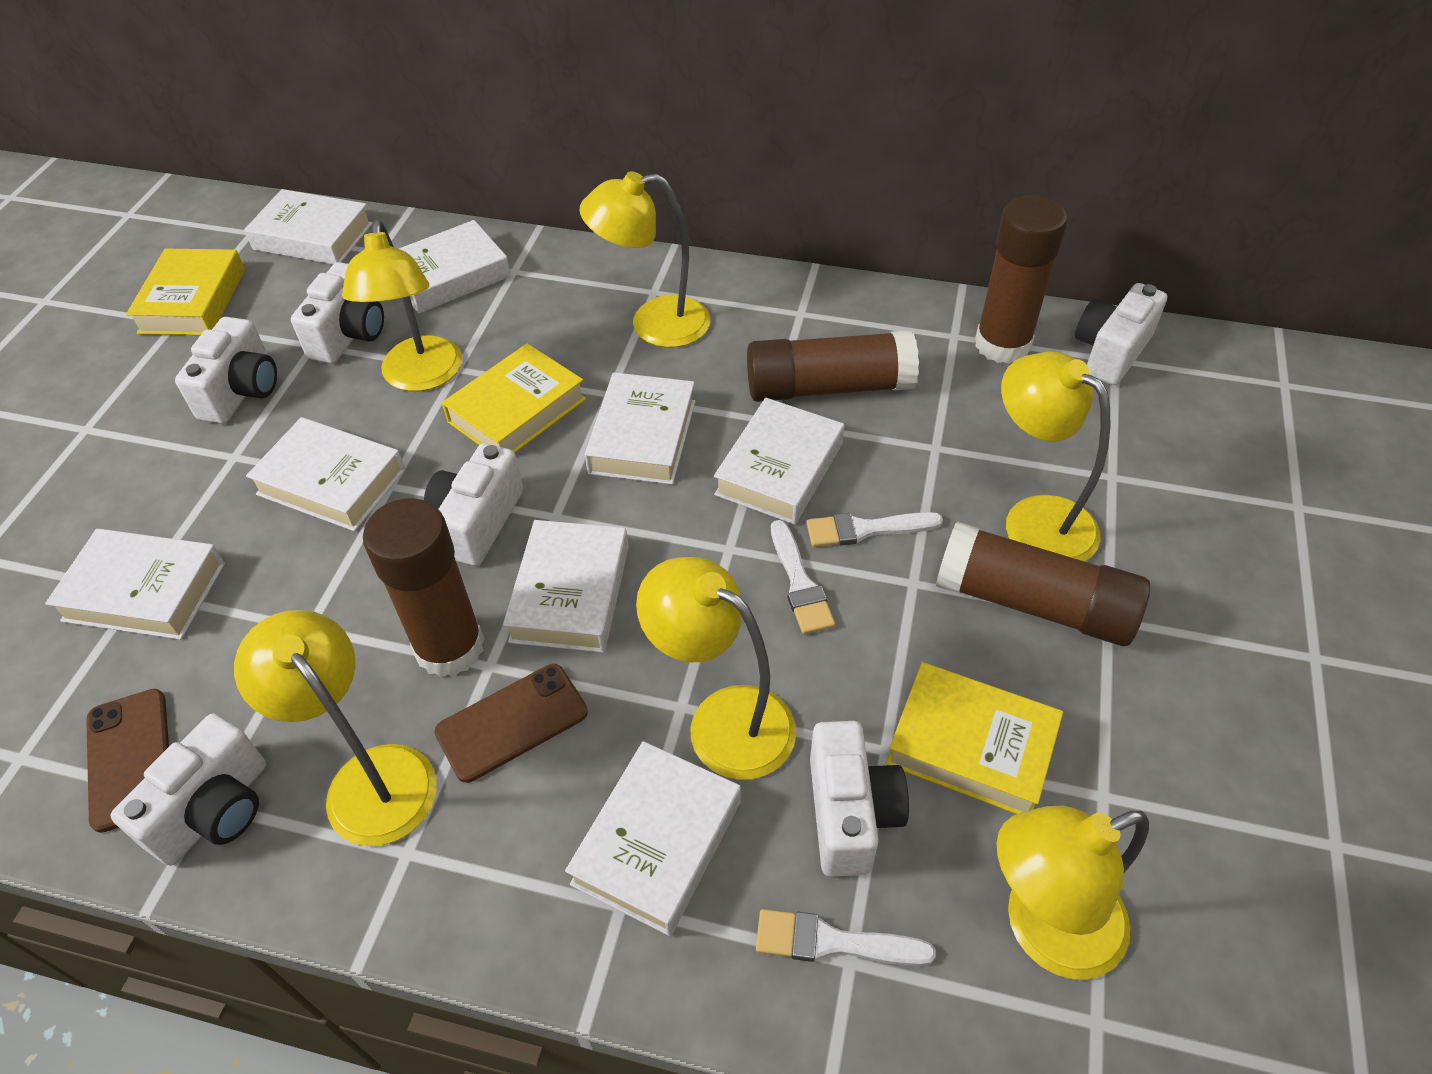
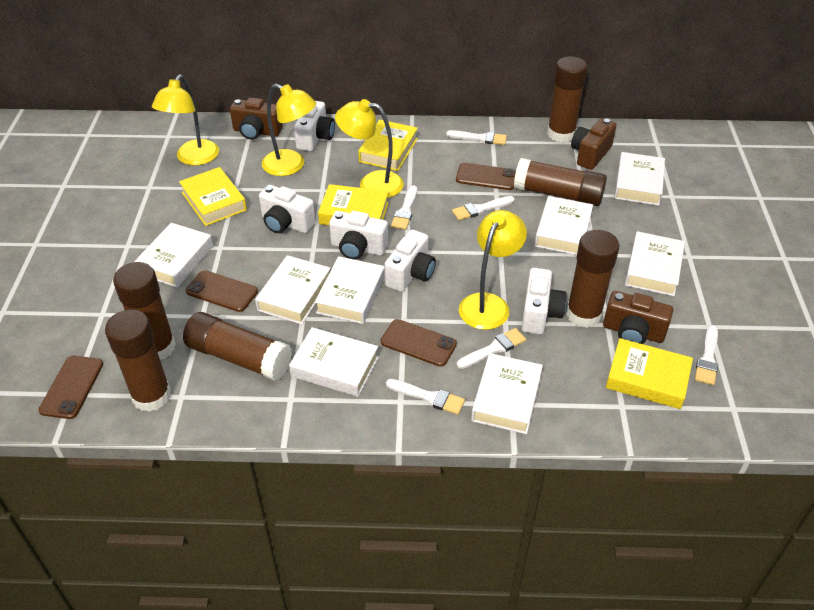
brown camera: 0 -> 3
brown glue stick: 4 -> 6
brown phone: 2 -> 4
white brush: 3 -> 6
white camera: 6 -> 5
yellow book: 3 -> 4
yellow lamp: 6 -> 4

